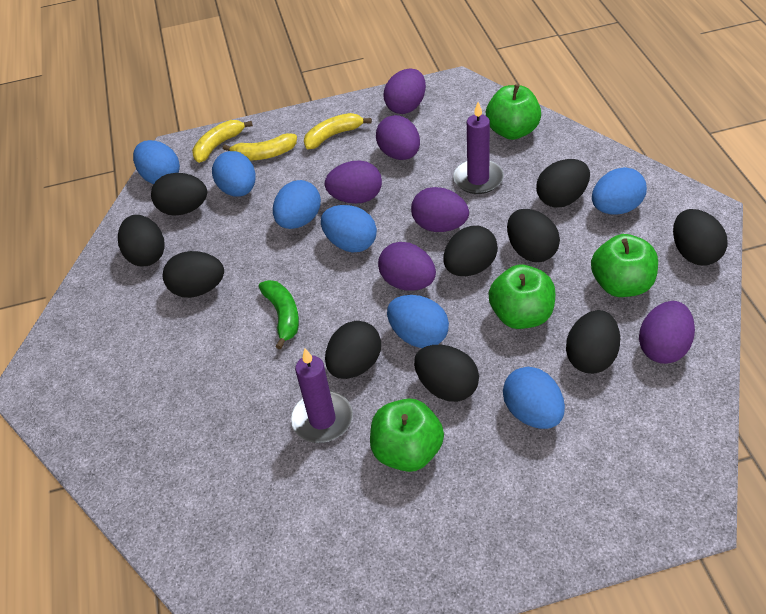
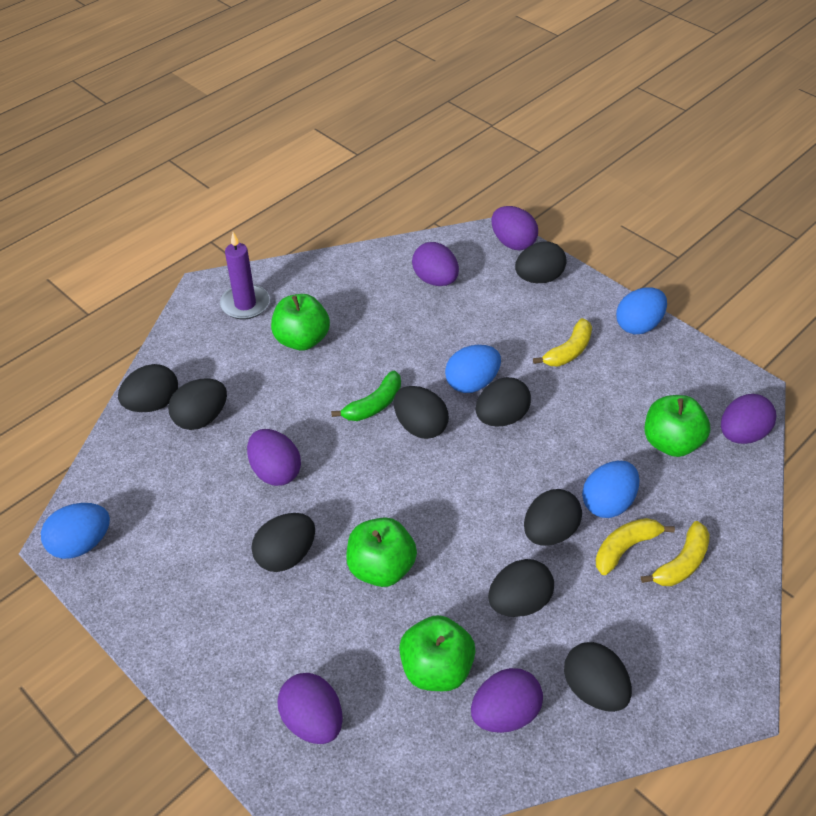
black egg: 10 -> 9
blue egg: 7 -> 4
purple candle: 2 -> 1

